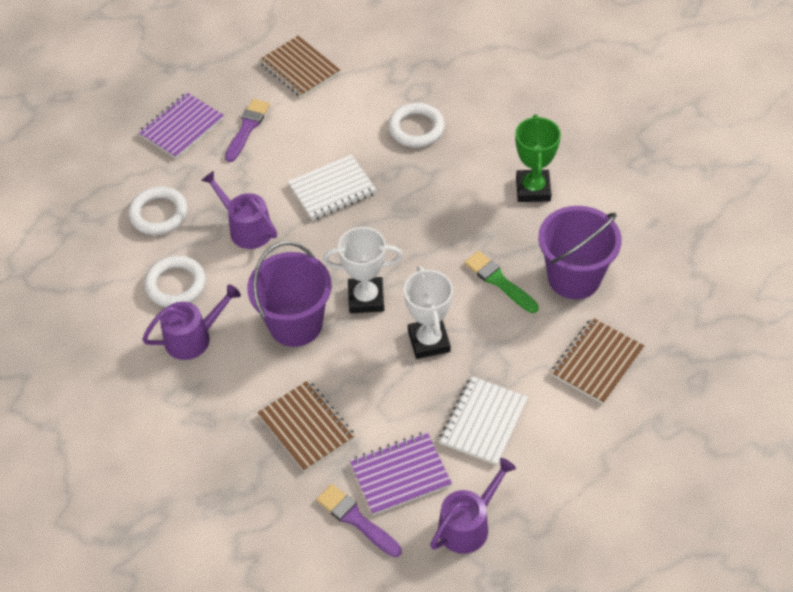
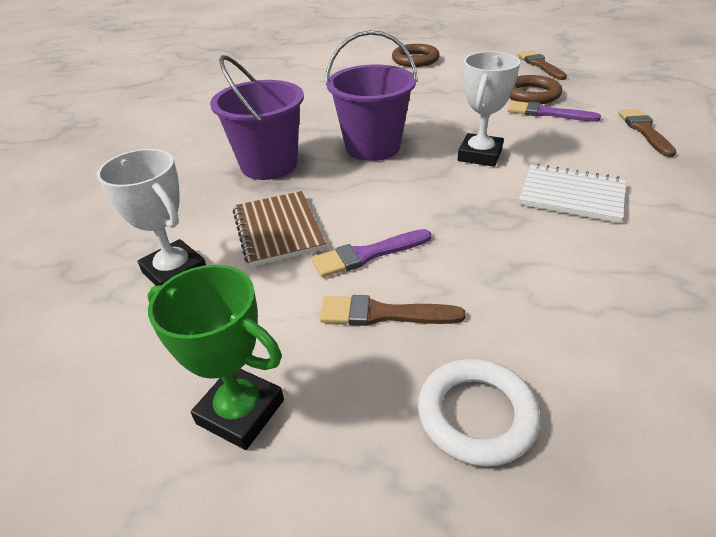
brown brush: 0 -> 3
brown notebook: 3 -> 1
brown ring: 0 -> 2
green brush: 1 -> 0
purple notebook: 2 -> 0
purple watering can: 3 -> 0
white notebook: 2 -> 1
white ring: 3 -> 1

